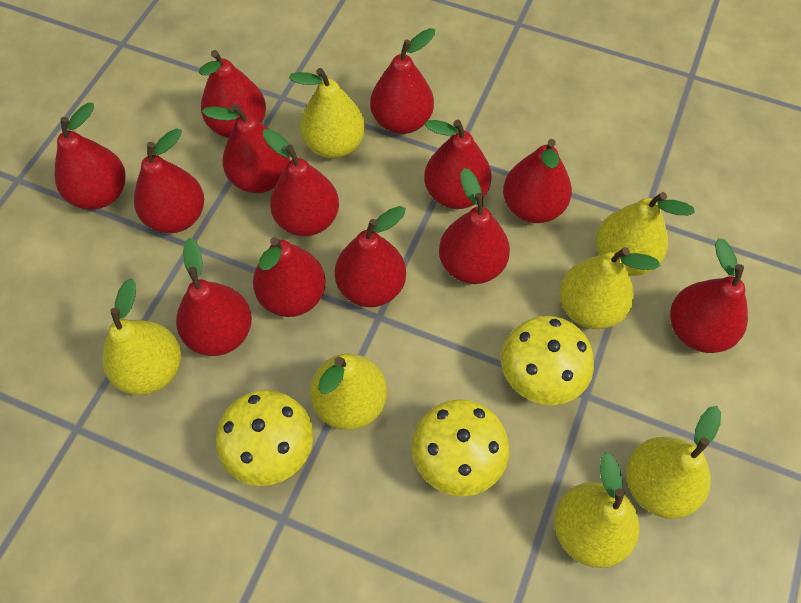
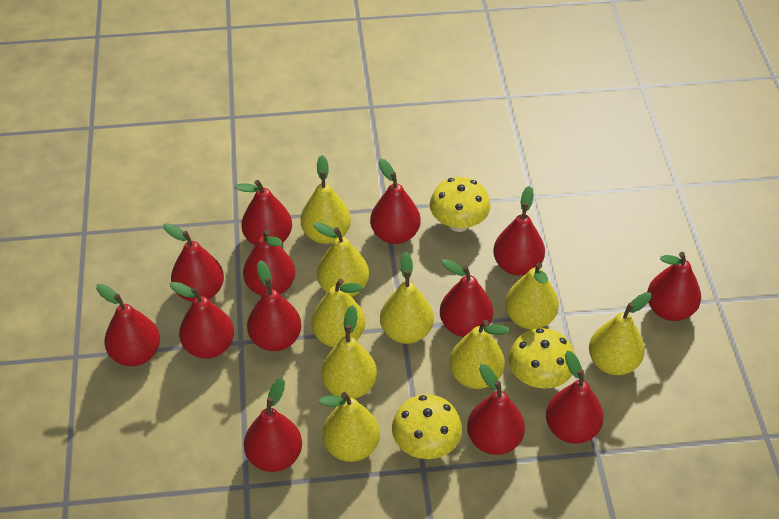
yellow pear: 7 -> 9

